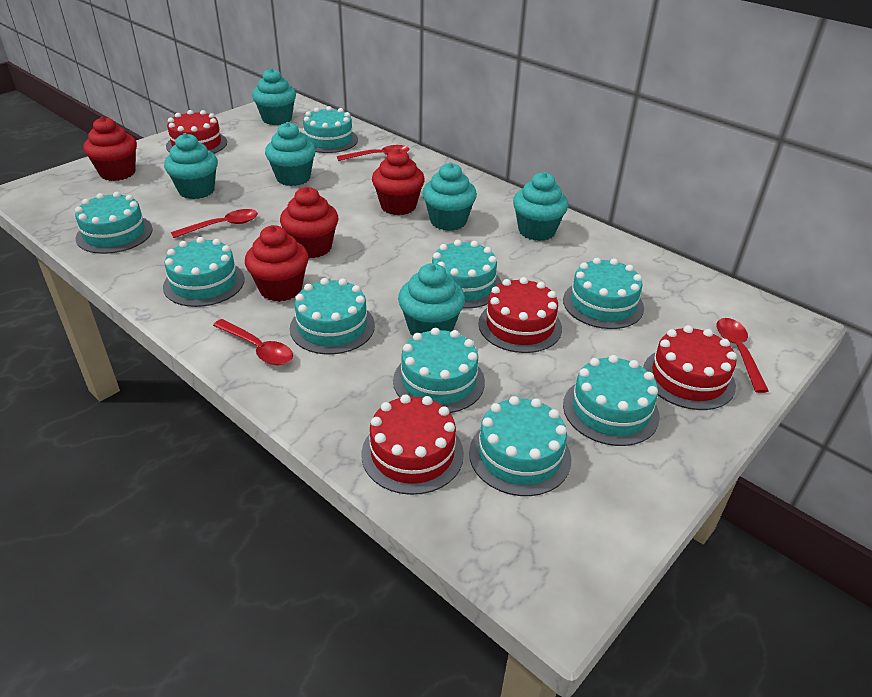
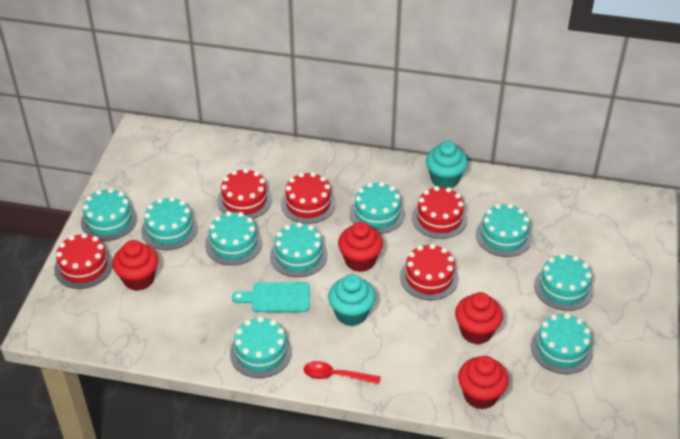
red cake: 4 -> 5
red spoon: 4 -> 1
turquoise cupcake: 6 -> 2
turquoise cutting board: 0 -> 1

